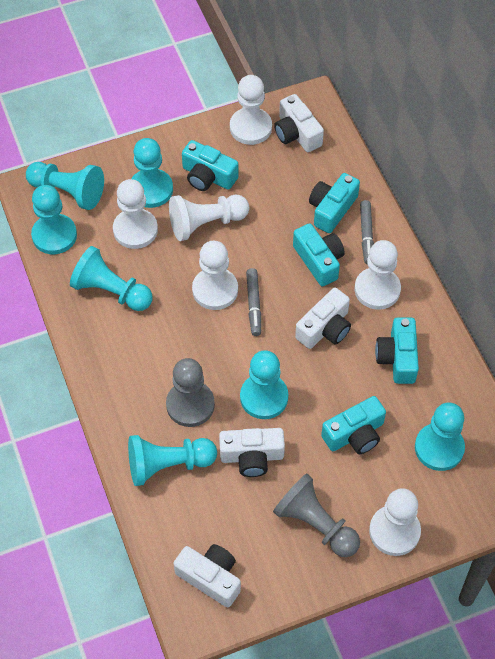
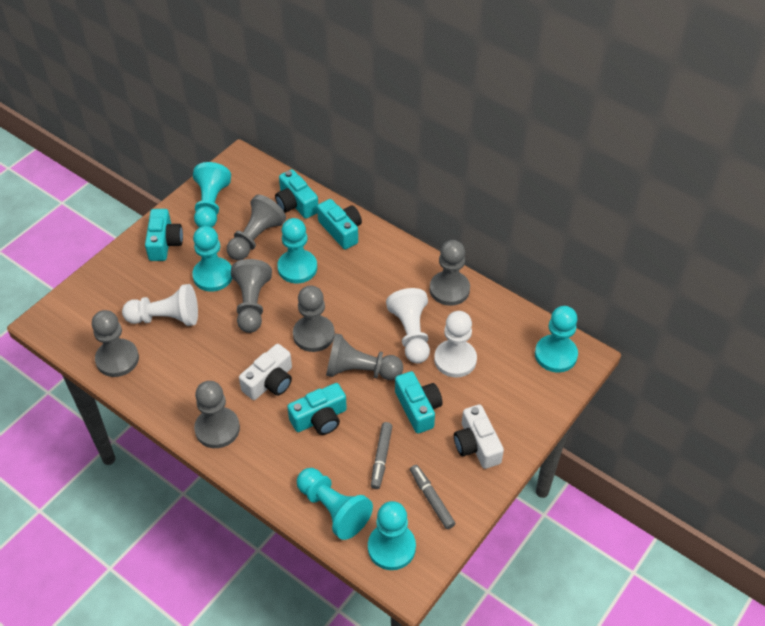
grey pawn: 2 -> 7
turquoise pawn: 7 -> 6
white camera: 4 -> 2
white pawn: 6 -> 3

